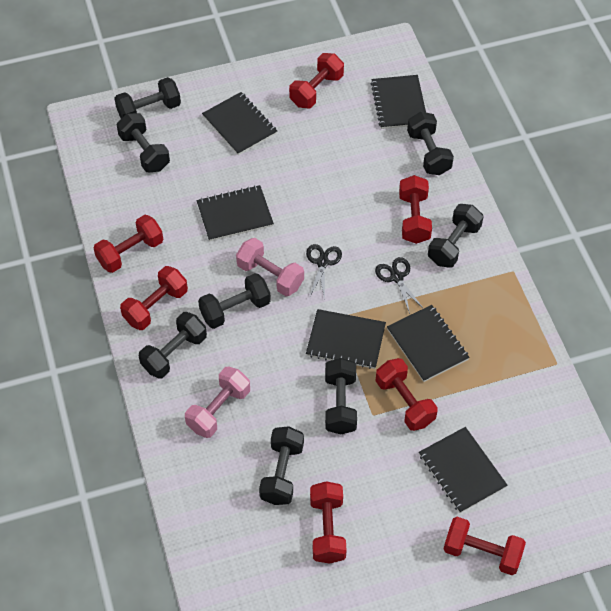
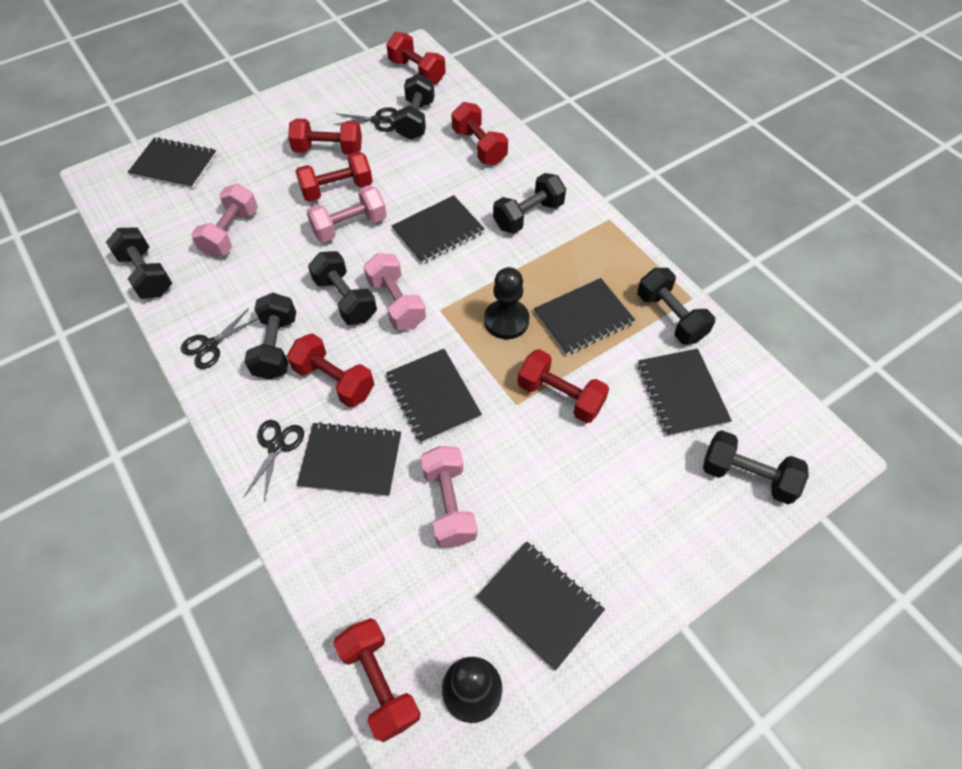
black dumbbell: 8 -> 7
black notebook: 6 -> 7
black pawn: 0 -> 2
black scissors: 2 -> 3
pink dumbbell: 2 -> 4

